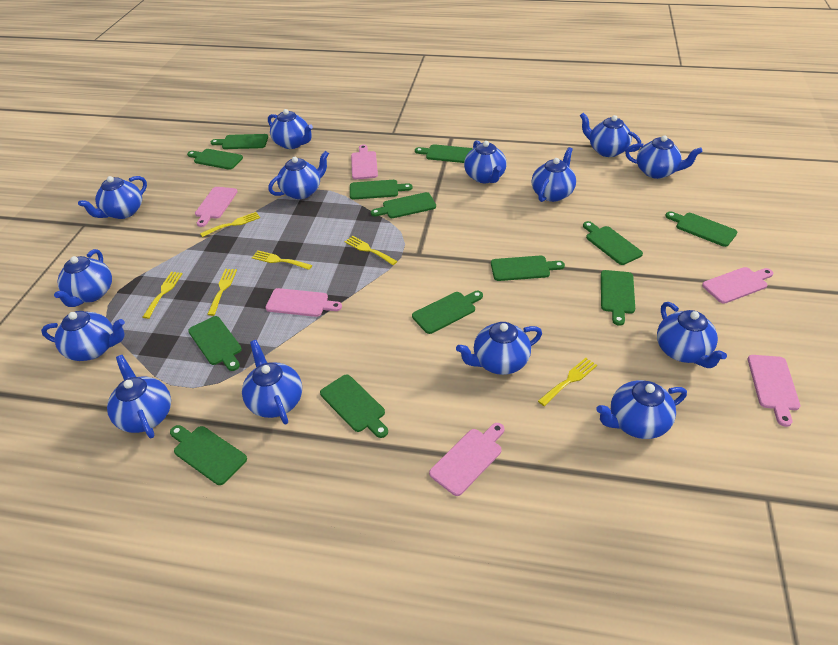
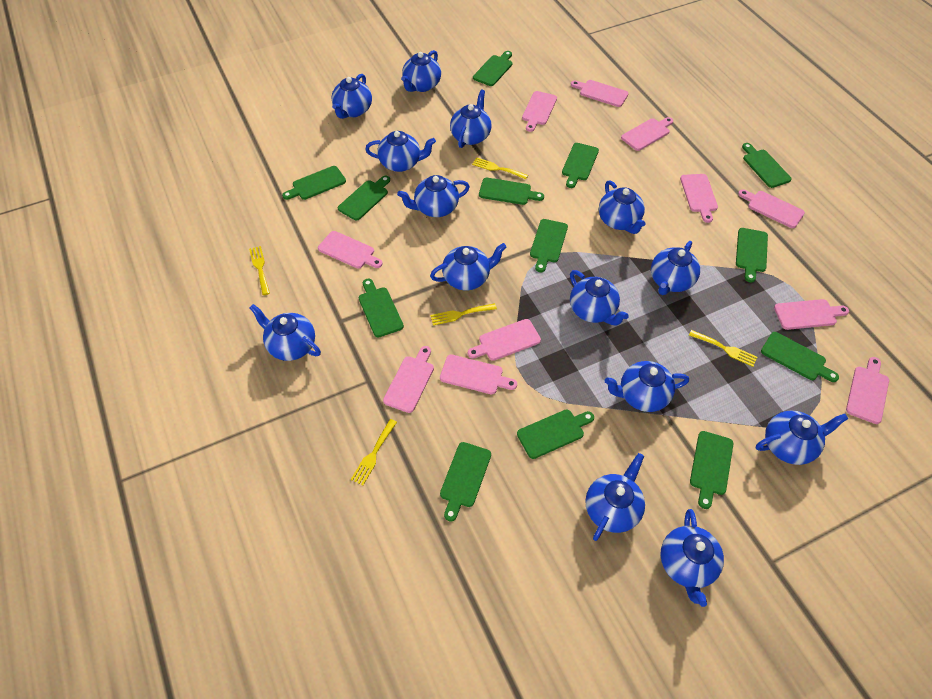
pink cutting board: 6 -> 11
yellow fork: 6 -> 5

